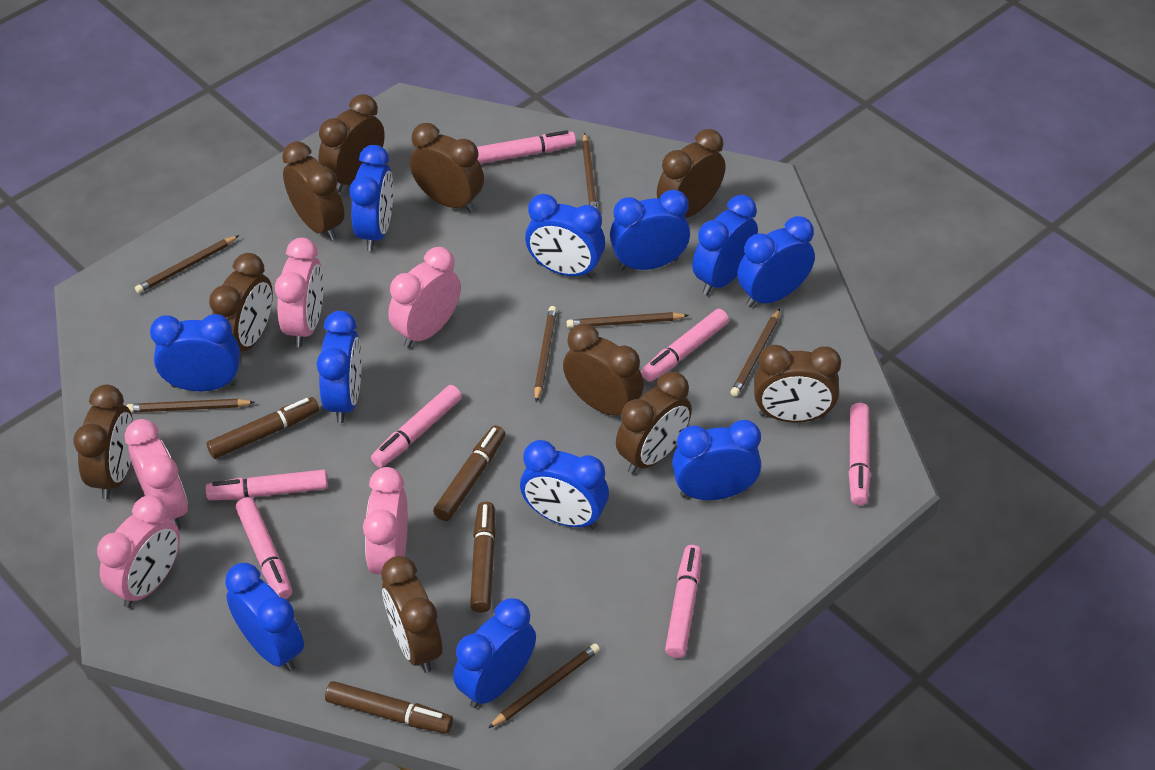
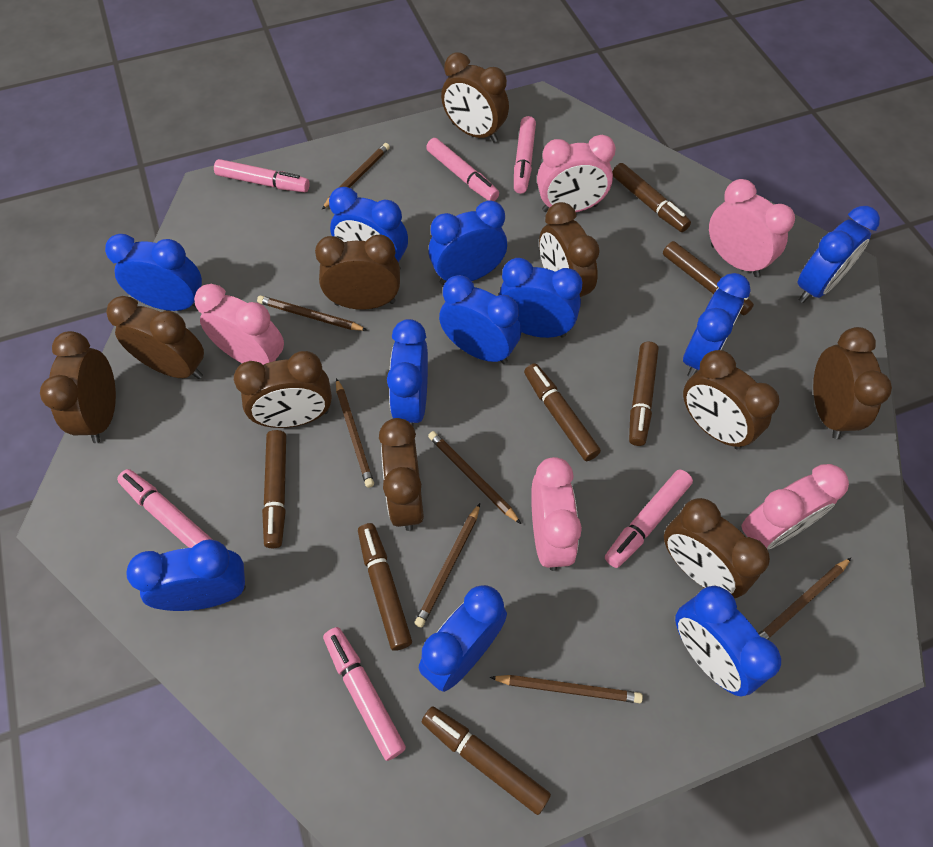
brown marker: 4 -> 7
pink marker: 7 -> 6

